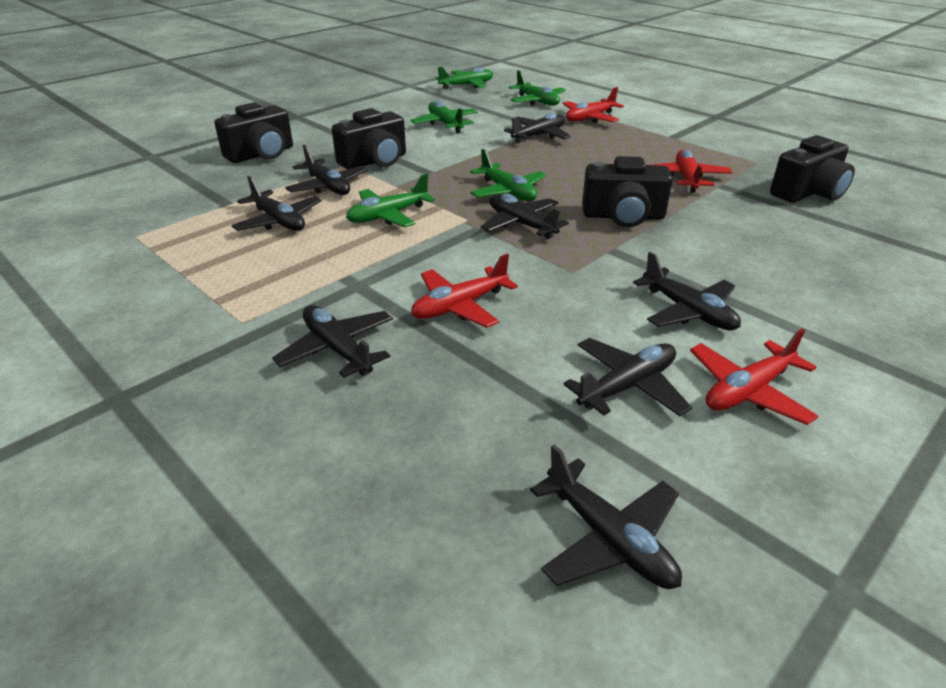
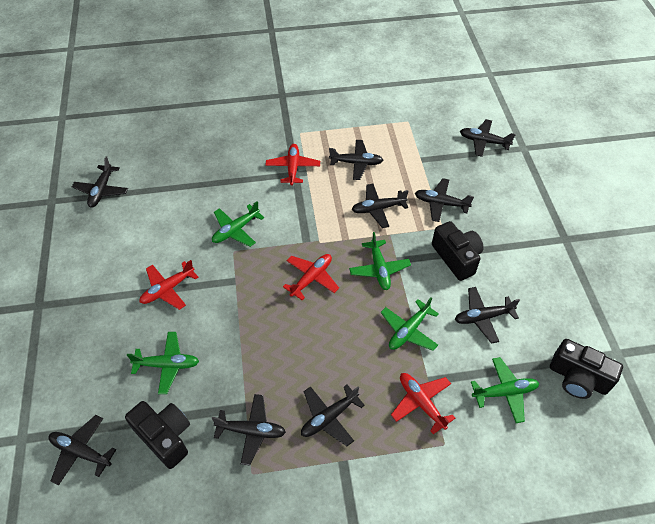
black camera: 4 -> 3
black plane: 8 -> 9

